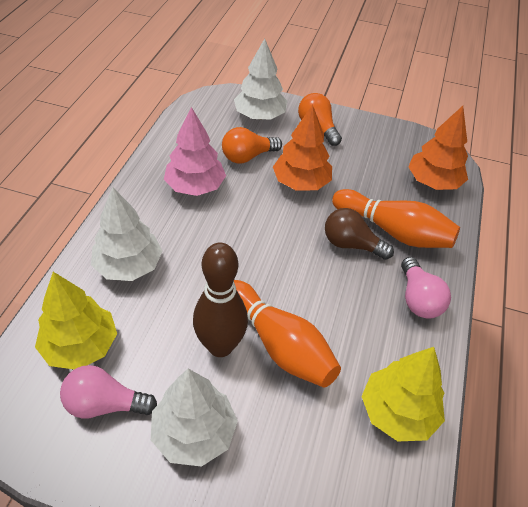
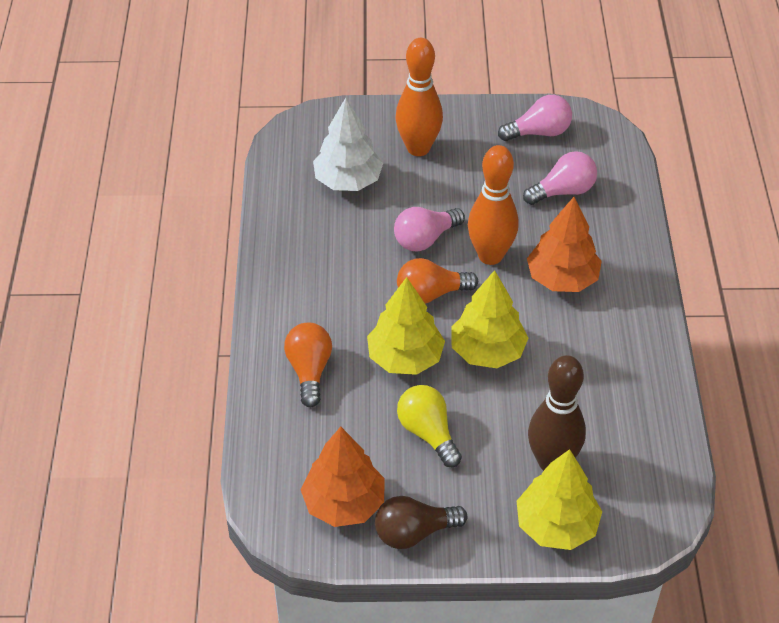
pink light bulb: 2 -> 3
pink tree: 1 -> 0
white tree: 3 -> 1
yellow light bulb: 0 -> 1
yellow tree: 2 -> 3

